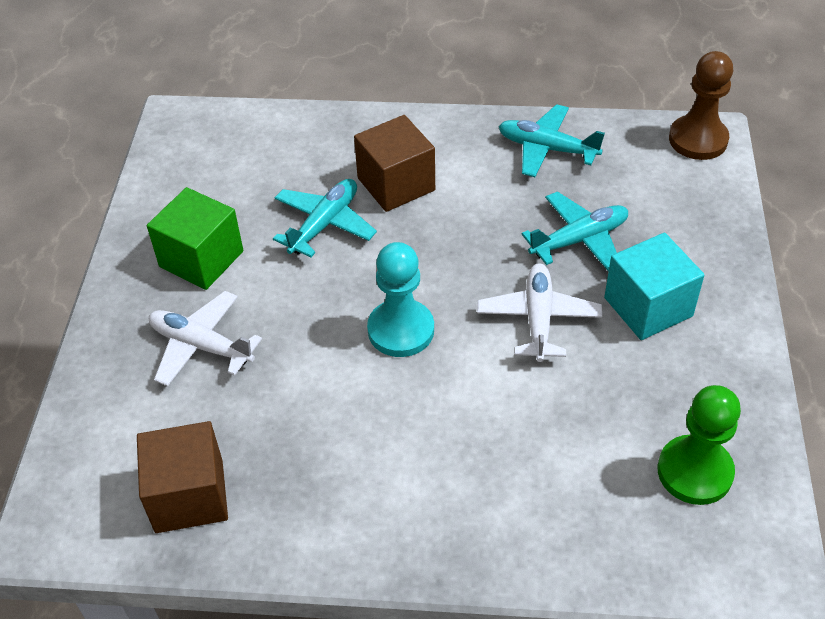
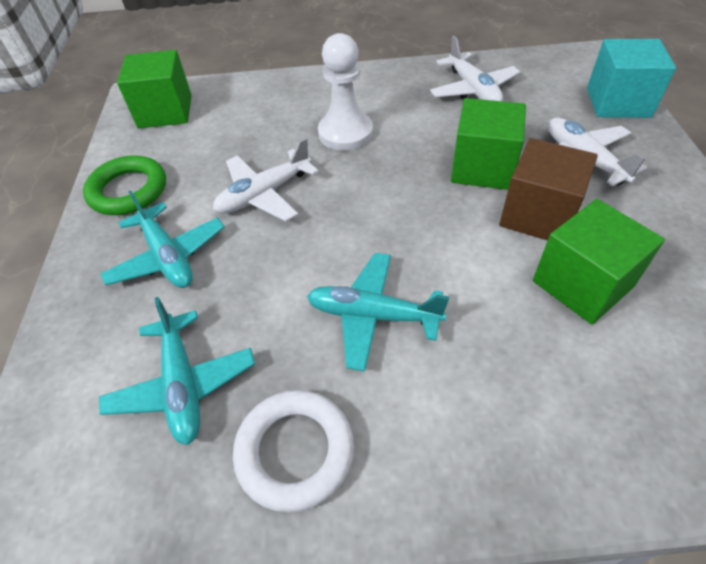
brown cube: 2 -> 1
brown pawn: 1 -> 0
green cube: 1 -> 3
green pawn: 1 -> 0
green ring: 0 -> 1
turquoise pawn: 1 -> 0
white pawn: 0 -> 1
white plane: 2 -> 3
white ring: 0 -> 1

